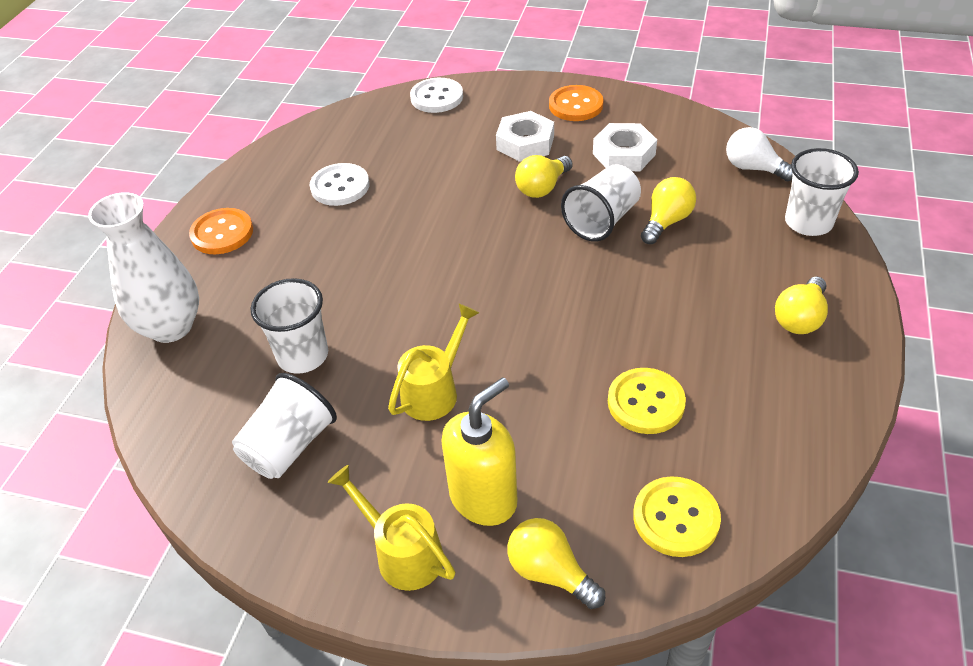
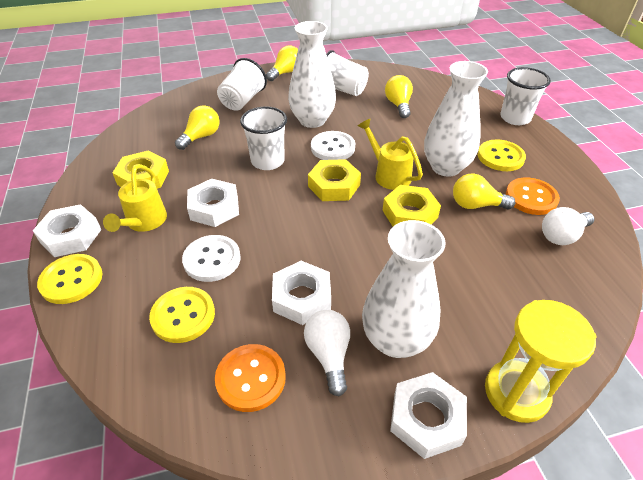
white light bulb: 1 -> 2
white nut: 2 -> 4
white vase: 1 -> 3
yellow button: 2 -> 3
yellow hourglass: 0 -> 1
yellow nut: 0 -> 3
yellow soap dispenser: 1 -> 0

